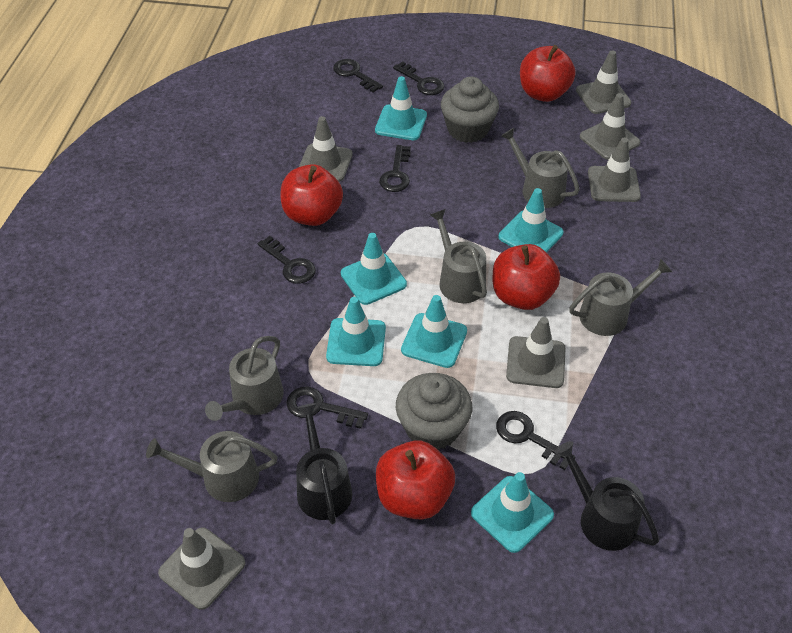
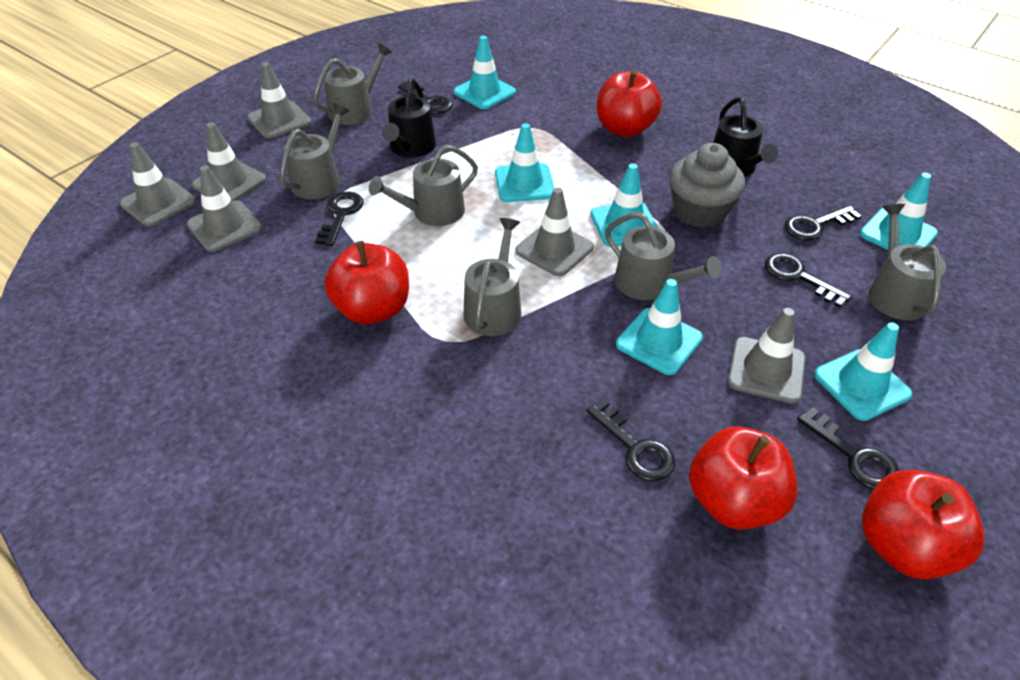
grey cupcake: 2 -> 1
grey watering can: 5 -> 6

